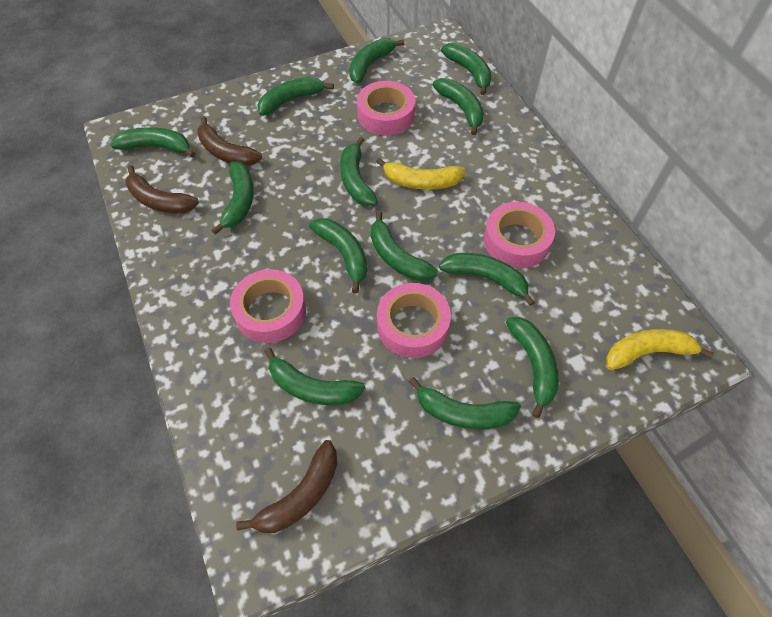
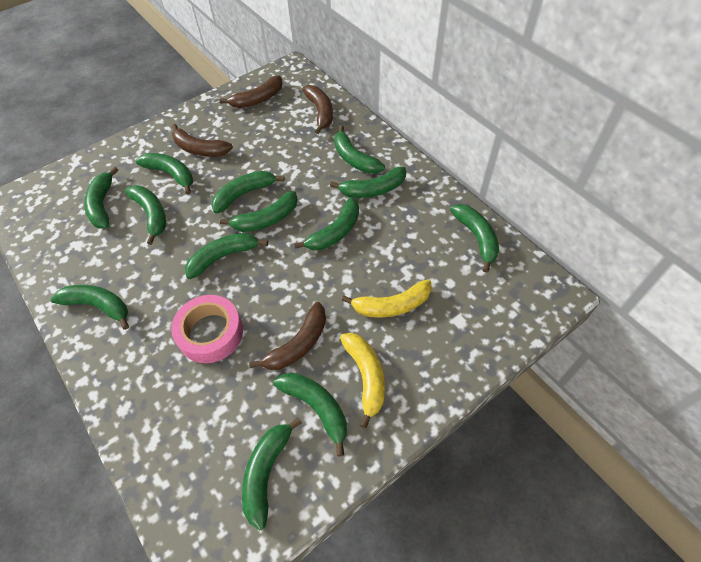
brown banana: 3 -> 4
pink tape: 4 -> 1

